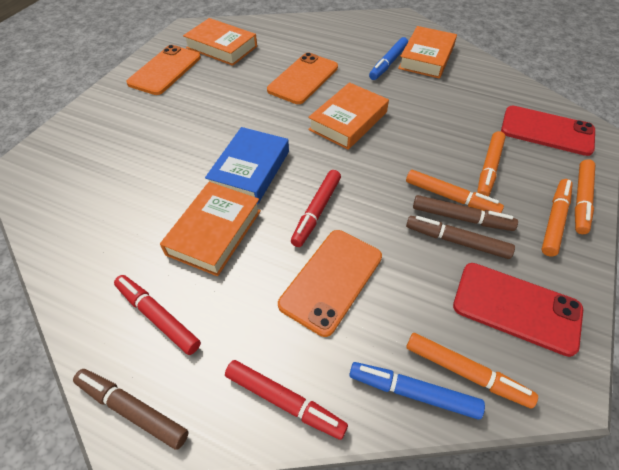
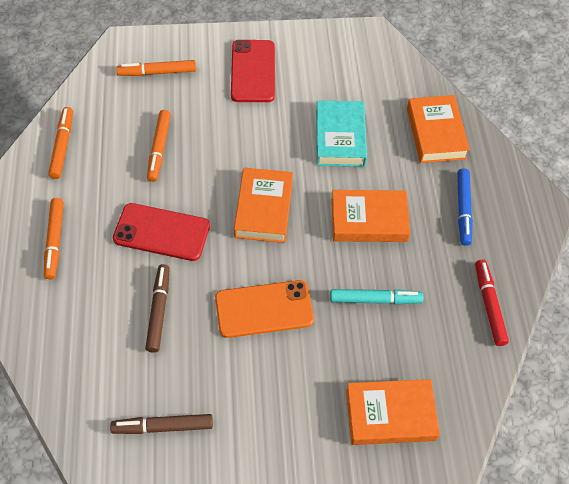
blue book: 1 -> 0
blue marker: 2 -> 1
brown marker: 3 -> 2
orange marker: 5 -> 4
orange phone: 3 -> 1
red marker: 3 -> 1
turquoise book: 0 -> 1
turquoise marker: 0 -> 1

